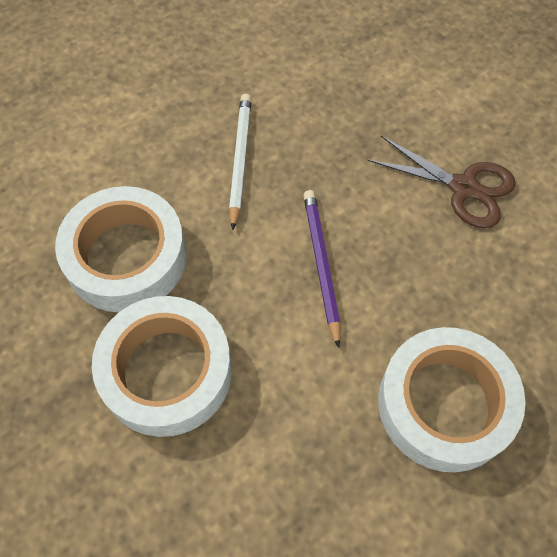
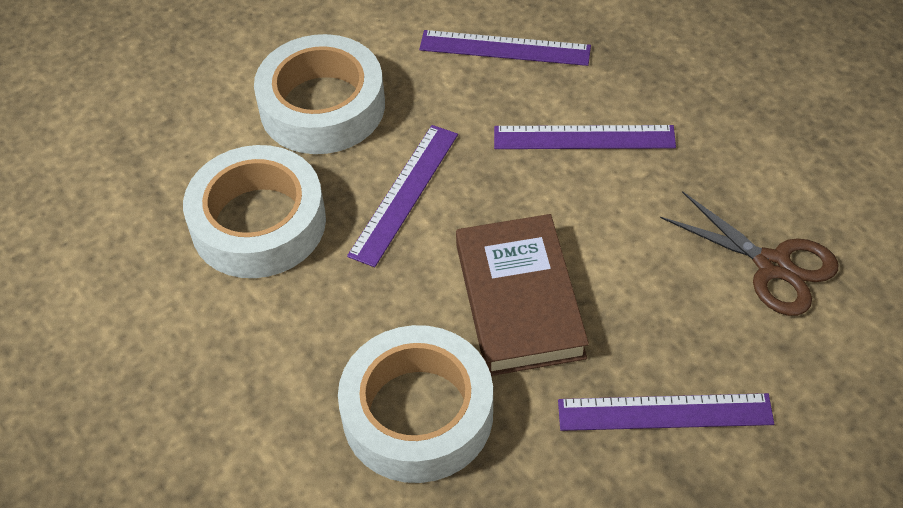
brown book: 0 -> 1
purple pencil: 1 -> 0
purple ruler: 0 -> 4
white pencil: 1 -> 0

